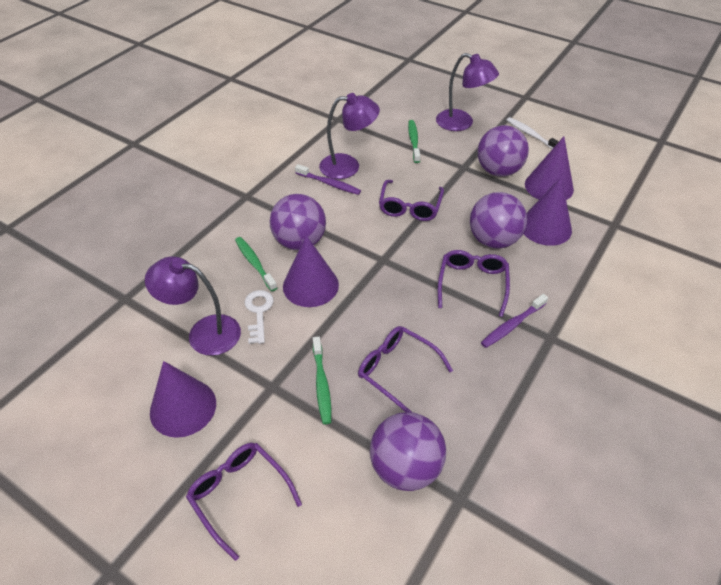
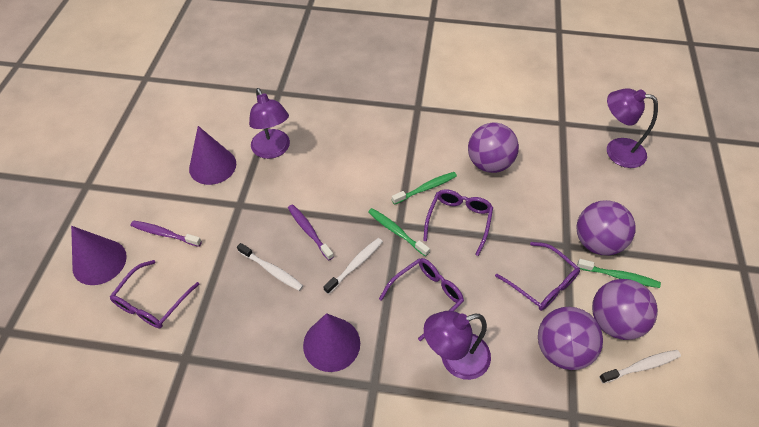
purple cone: 4 -> 3
white key: 1 -> 0
white toothbrush: 1 -> 3

